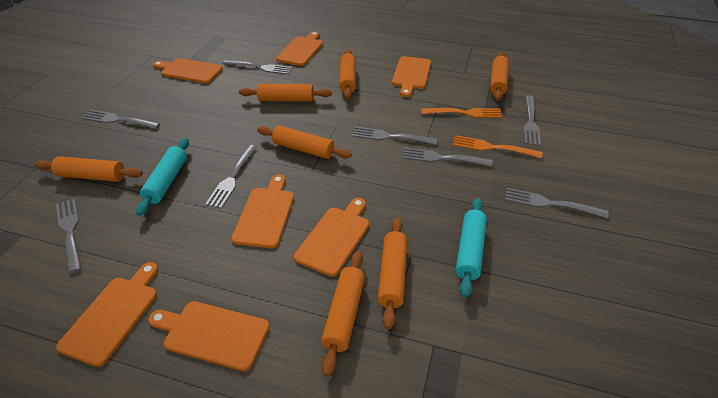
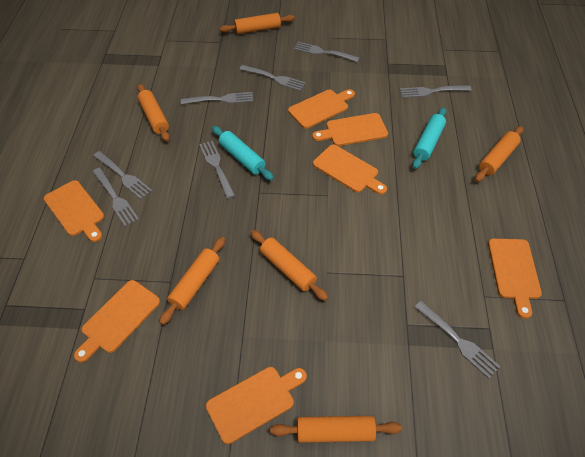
orange fork: 2 -> 0
orange rolling pin: 7 -> 6

